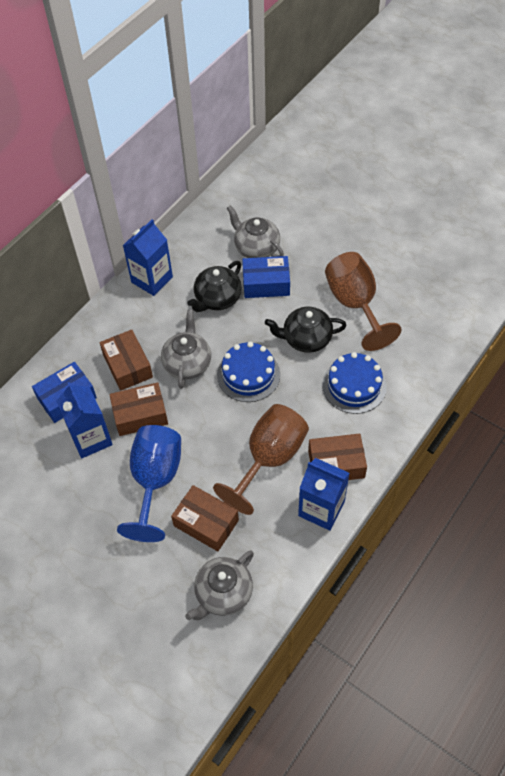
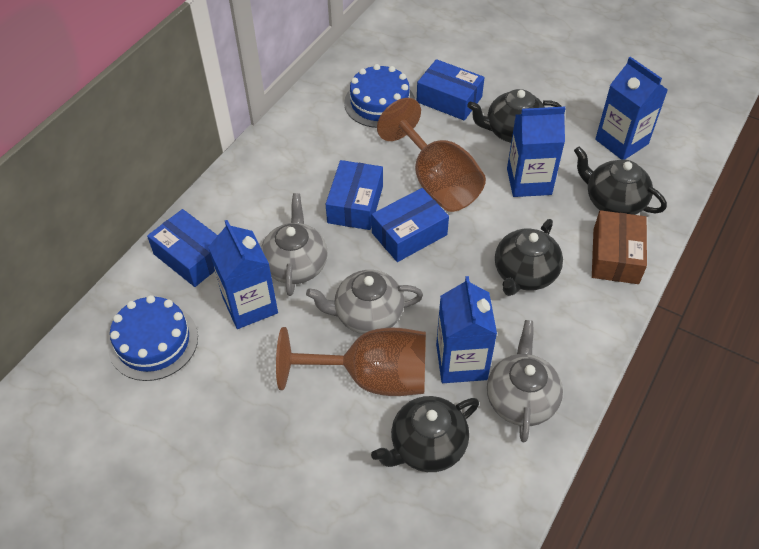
black teapot: 2 -> 4
blue box: 2 -> 4
blue carton: 3 -> 4
blue goblet: 1 -> 0
brown box: 4 -> 1

